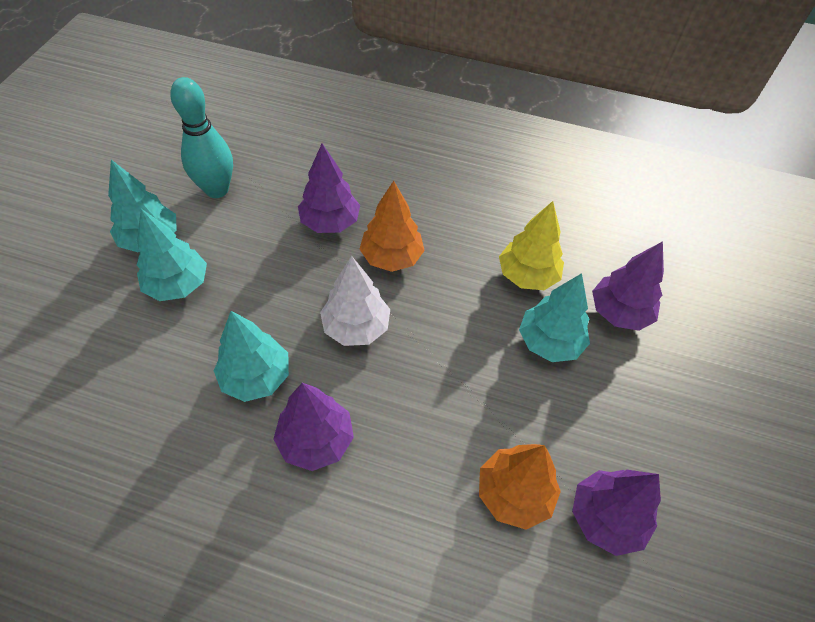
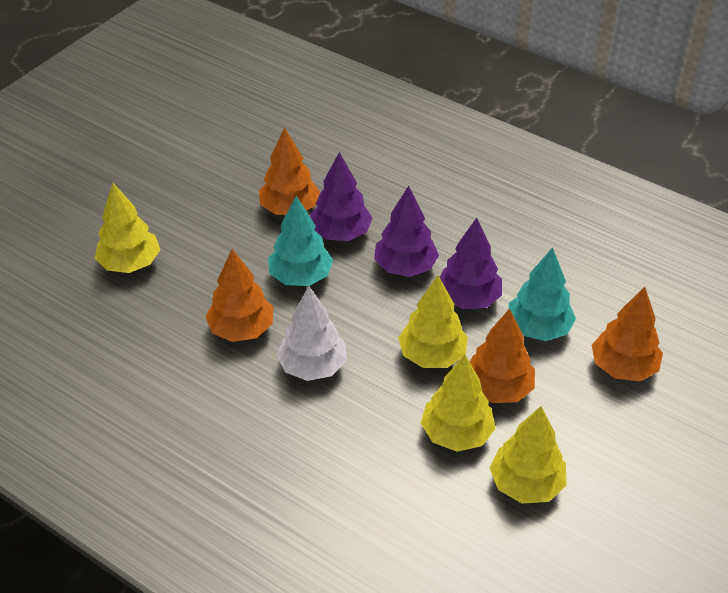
orange tree: 2 -> 4
purple tree: 4 -> 3
turquoise bowling pin: 1 -> 0
turquoise tree: 4 -> 2
yellow tree: 1 -> 4

